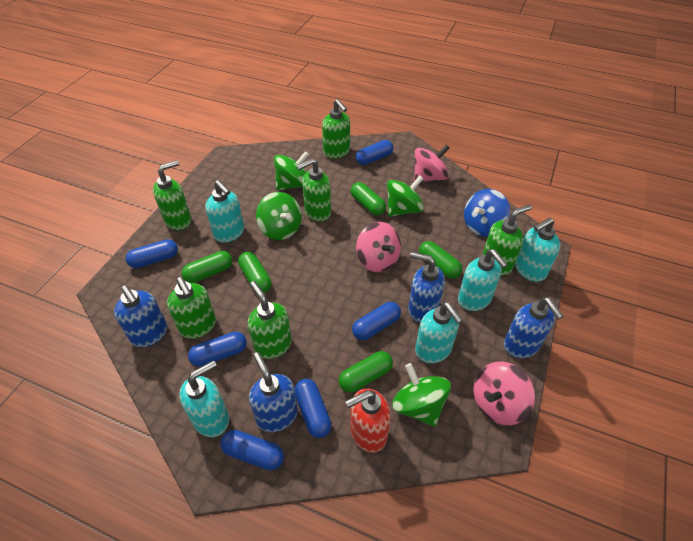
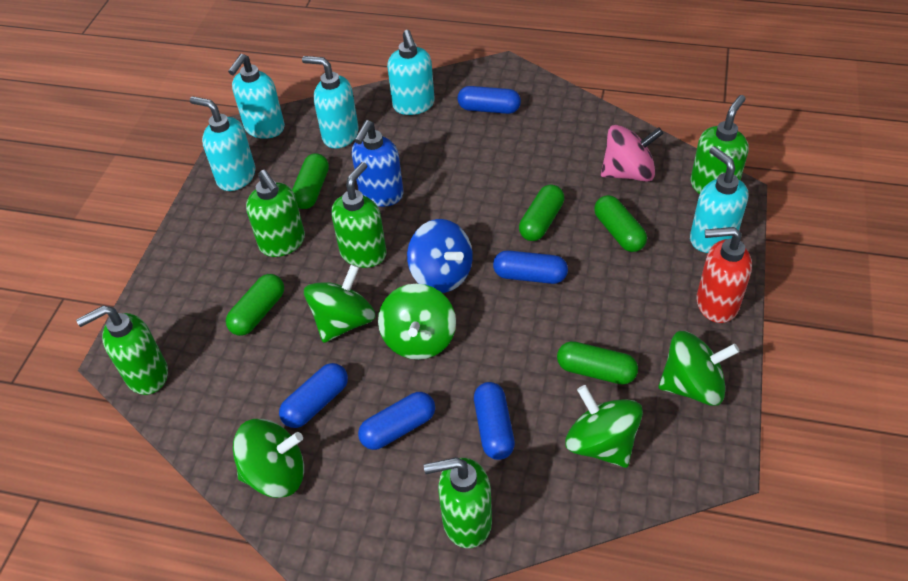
blue capsule: 6 -> 5
blue soap dispenser: 4 -> 1
green soap dispenser: 6 -> 5
green spinning top: 4 -> 5
pink spinning top: 3 -> 1

